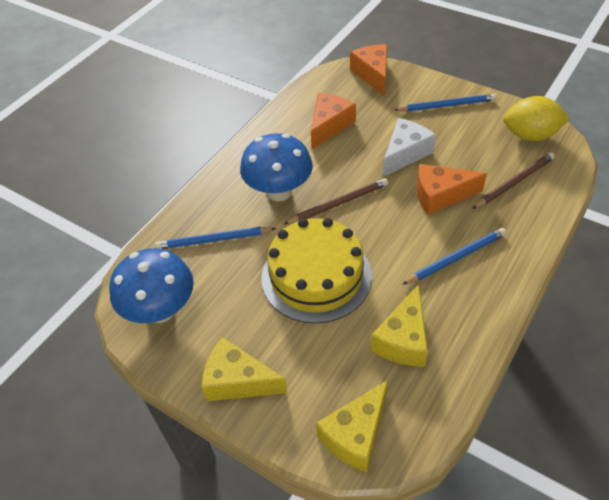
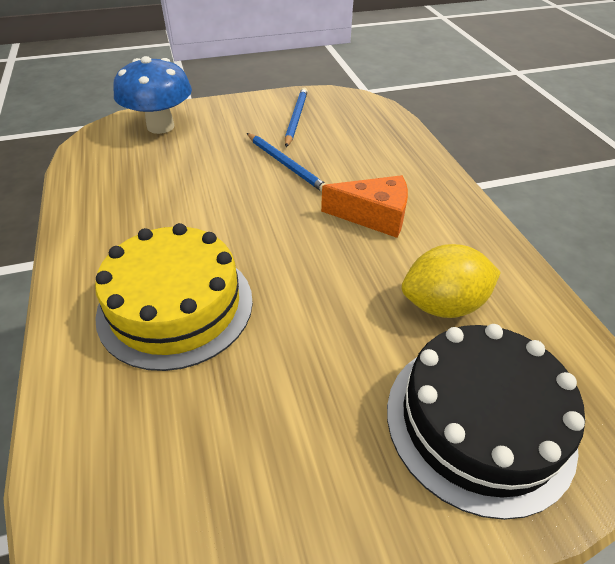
black cake: 0 -> 1
blue mushroom: 2 -> 1
blue pencil: 3 -> 2
brown pencil: 2 -> 0
orange cheese: 3 -> 1
white cheese: 1 -> 0
yellow cheese: 3 -> 0

